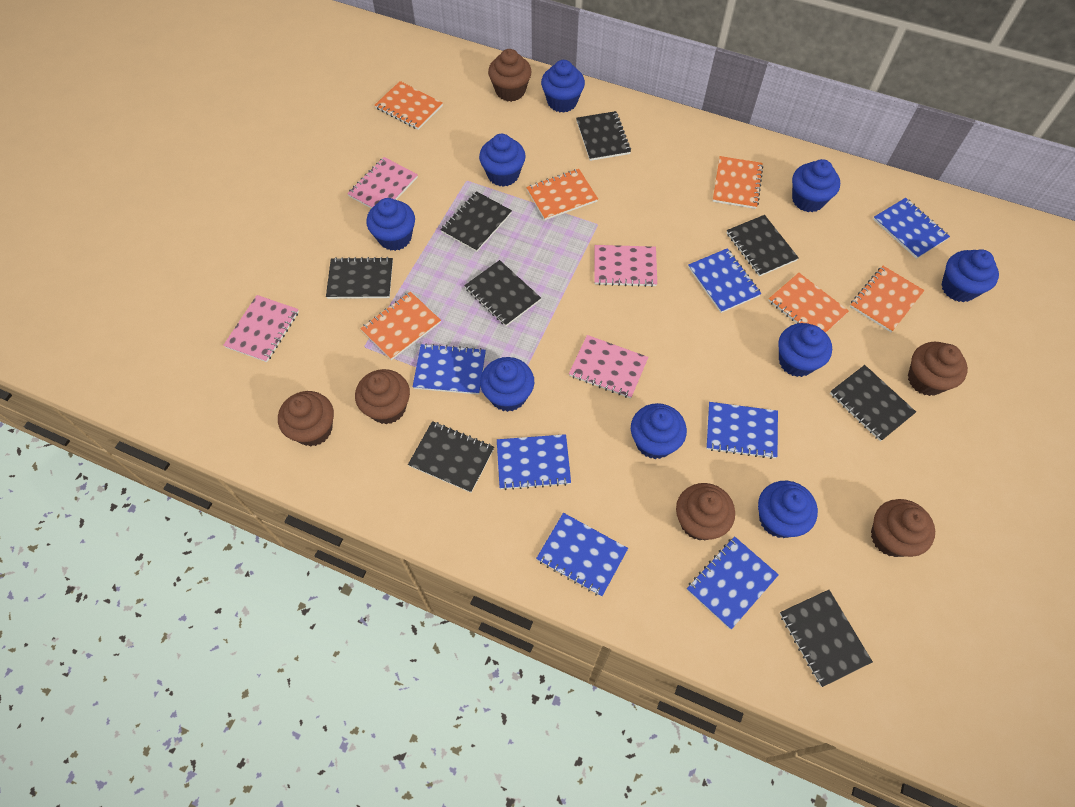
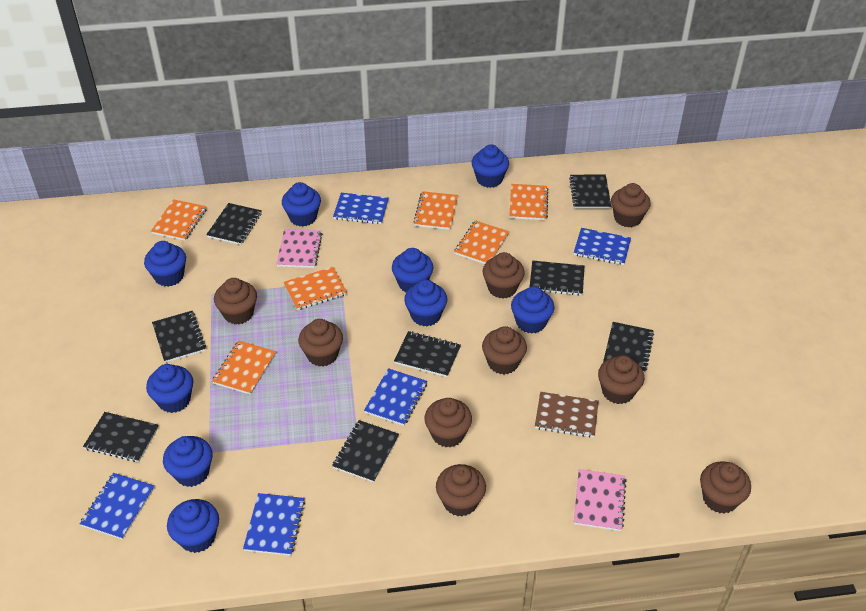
blue notebook: 7 -> 5
brown cupcake: 6 -> 9
brown notebook: 0 -> 1
pink notebook: 4 -> 2

